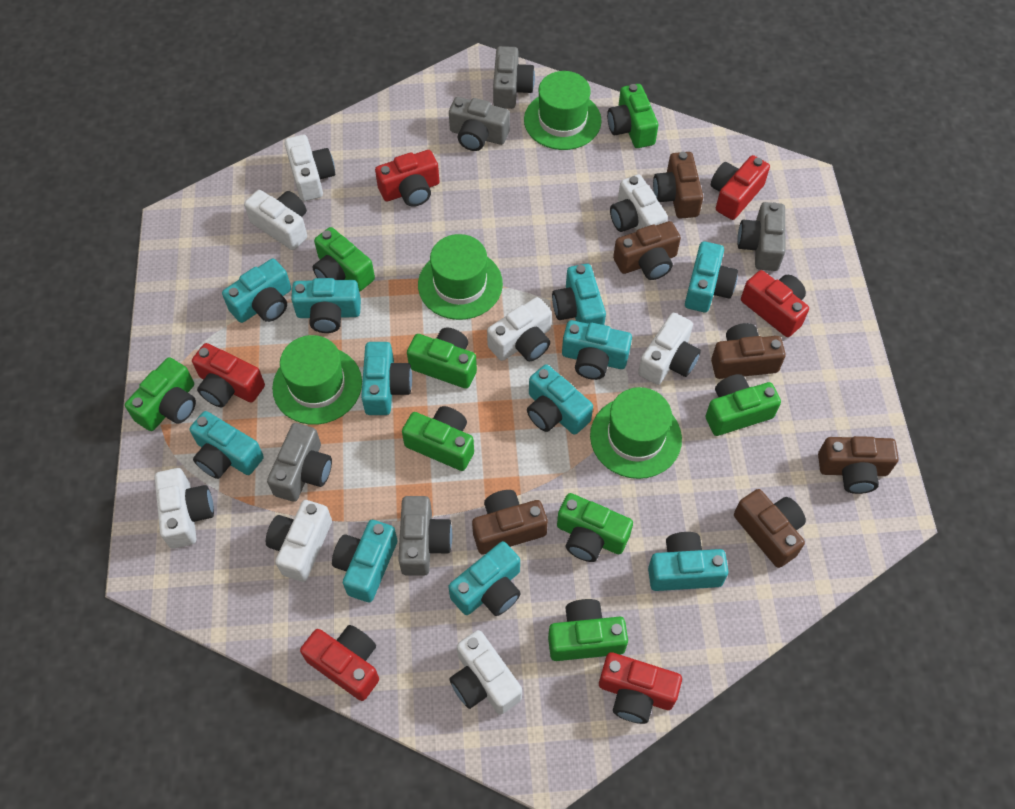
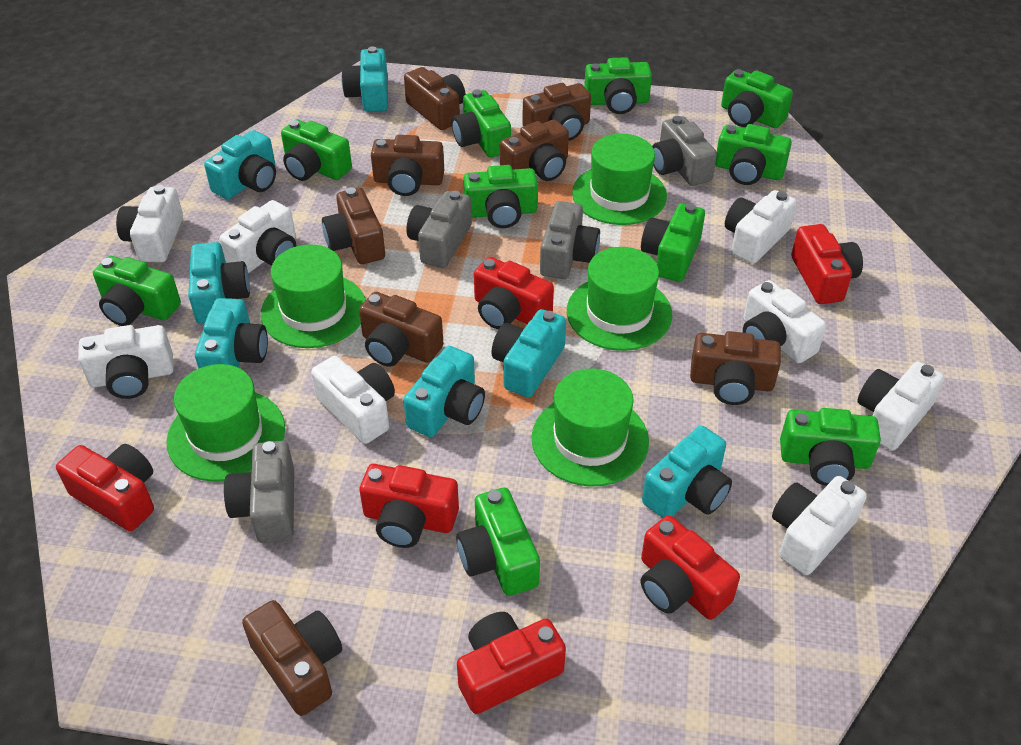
brown camera: 6 -> 8
green camera: 8 -> 10
green hat: 4 -> 5
grey camera: 5 -> 4
turquoise camera: 11 -> 7

